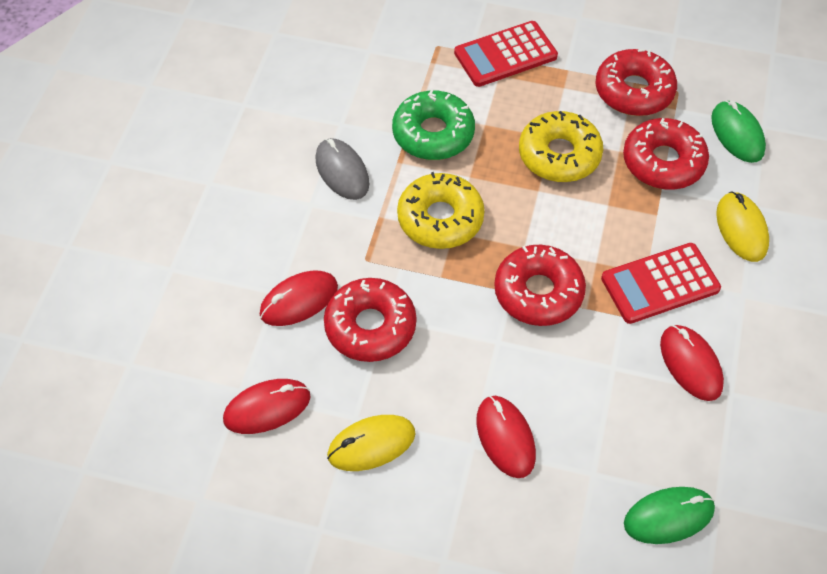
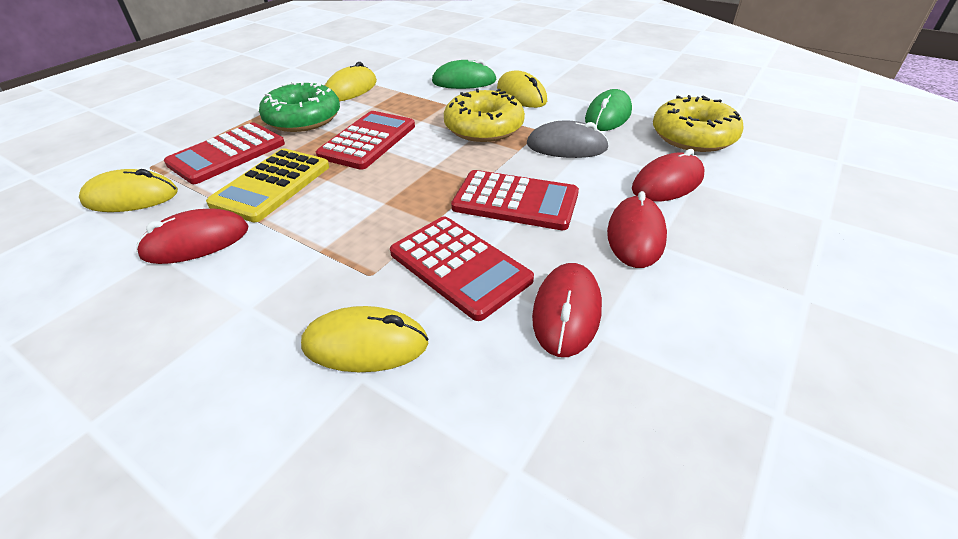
red calculator: 2 -> 4
red donut: 4 -> 0
yellow calculator: 0 -> 1
yellow mouse: 2 -> 4

